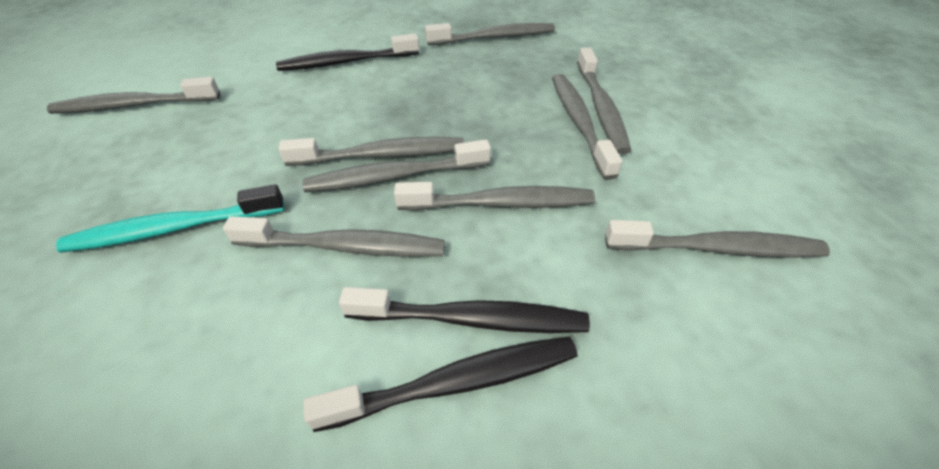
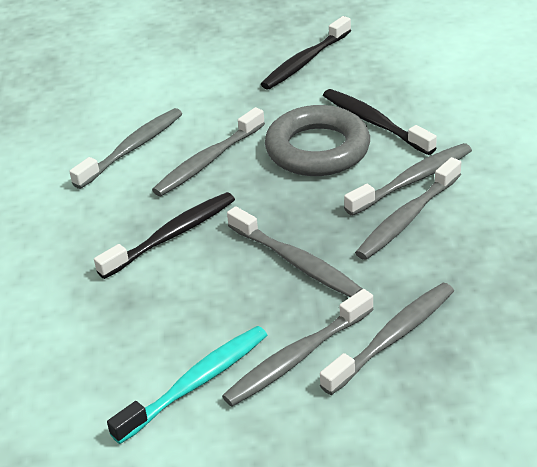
grey ring: 0 -> 1
grey toothbrush: 9 -> 7

